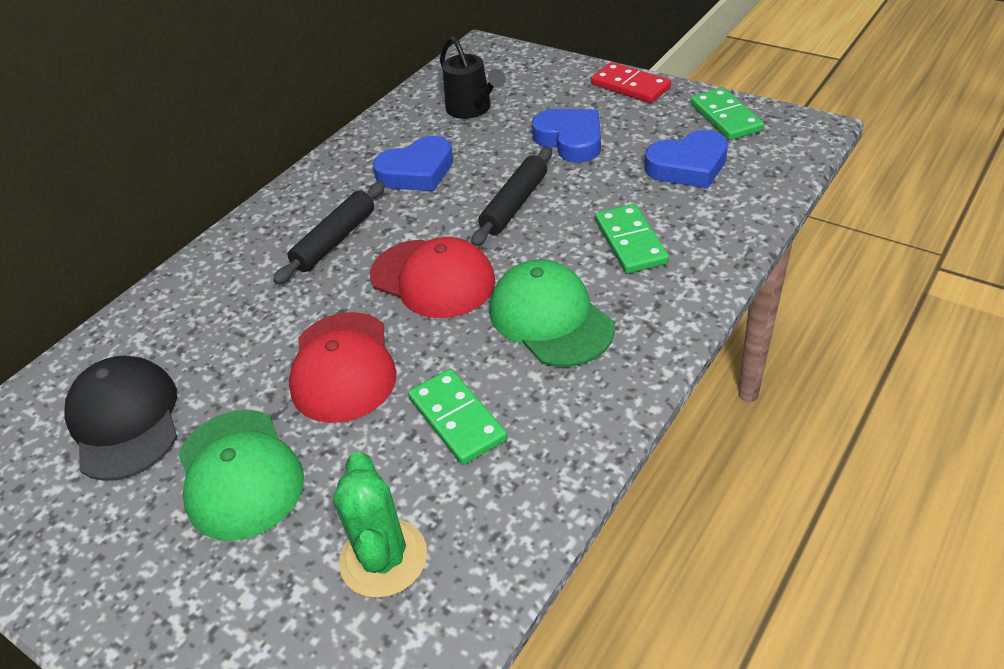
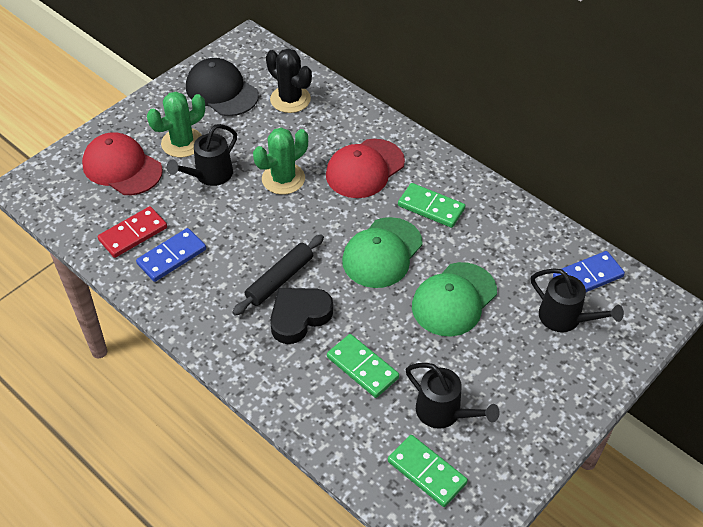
black cactus: 0 -> 1
black heart: 0 -> 1
black rolling pin: 2 -> 1
black watering can: 1 -> 3
blue domino: 0 -> 2
blue heart: 3 -> 0
green cactus: 1 -> 2

